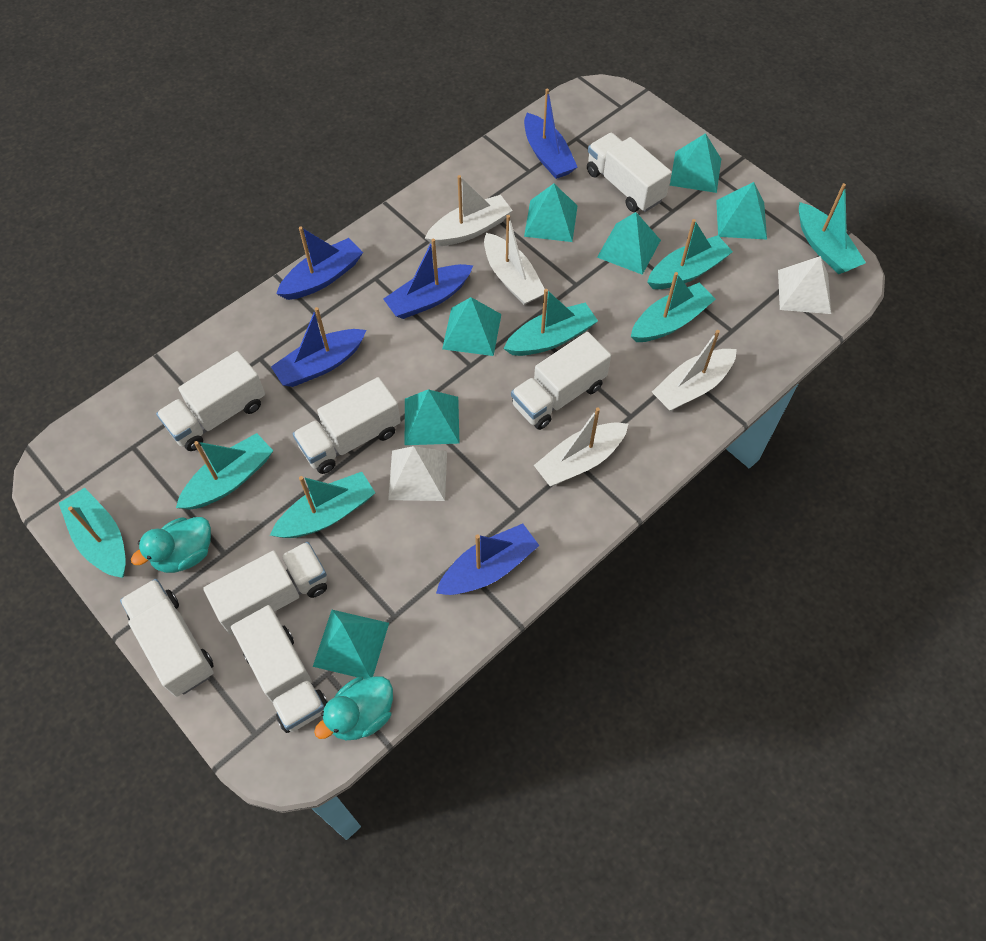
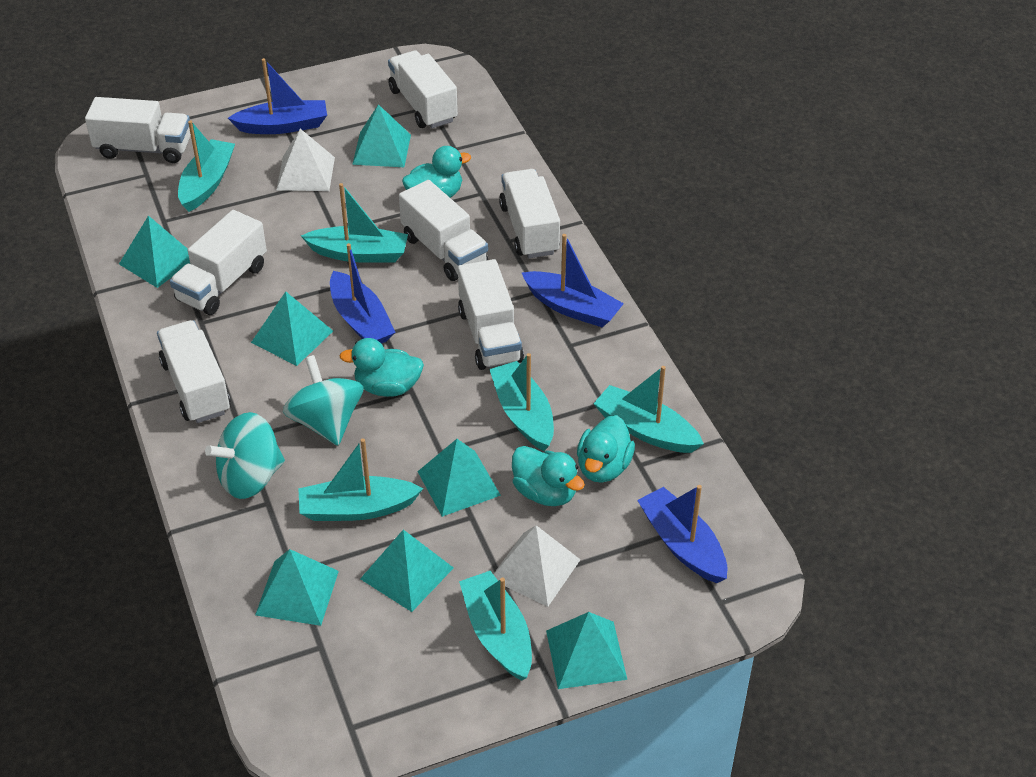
blue boat: 5 -> 4
turquoise boat: 7 -> 6
turquoise duck: 2 -> 4
turquoise spinning top: 0 -> 2
white boat: 4 -> 0

